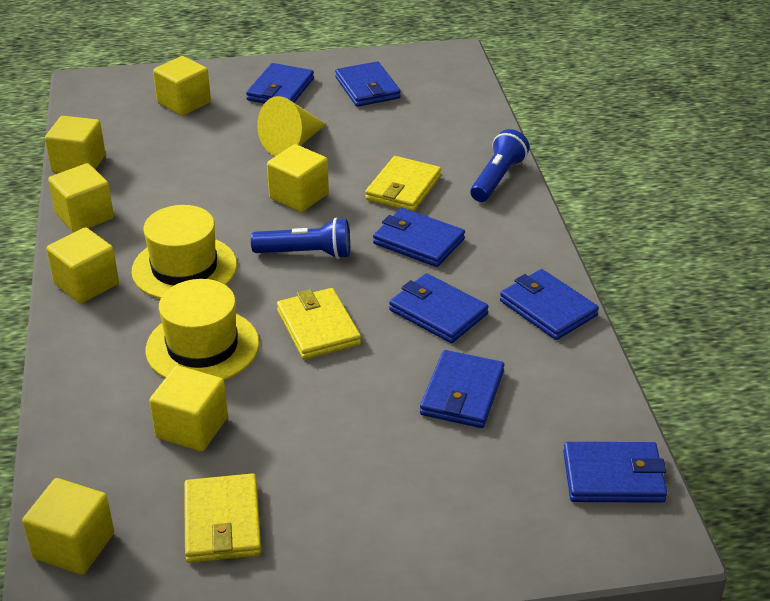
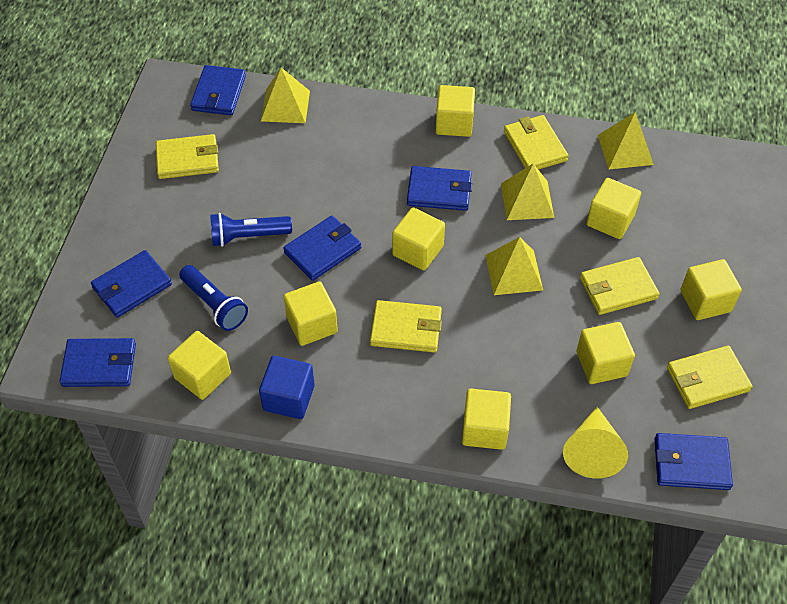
blue cube: 0 -> 1
blue wallet: 7 -> 6
yellow cube: 7 -> 8
yellow hat: 2 -> 0
yellow pyramid: 0 -> 4
yellow wallet: 3 -> 5

